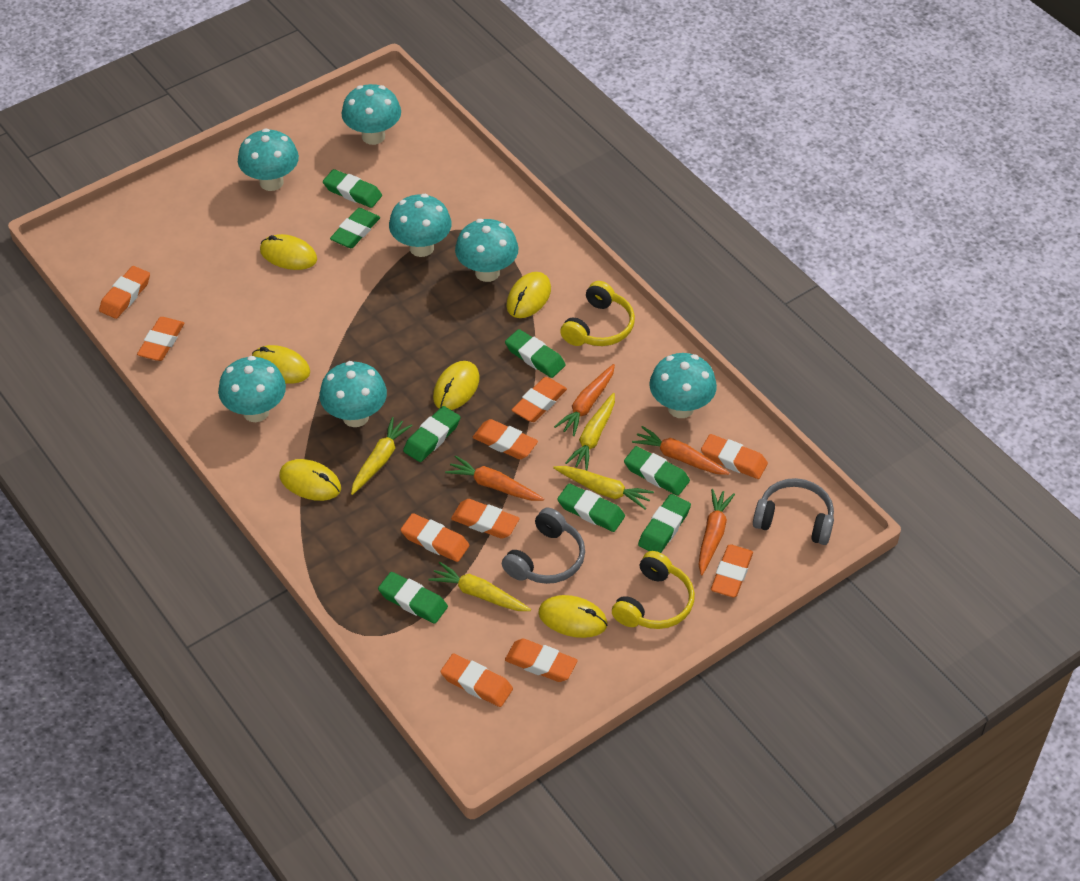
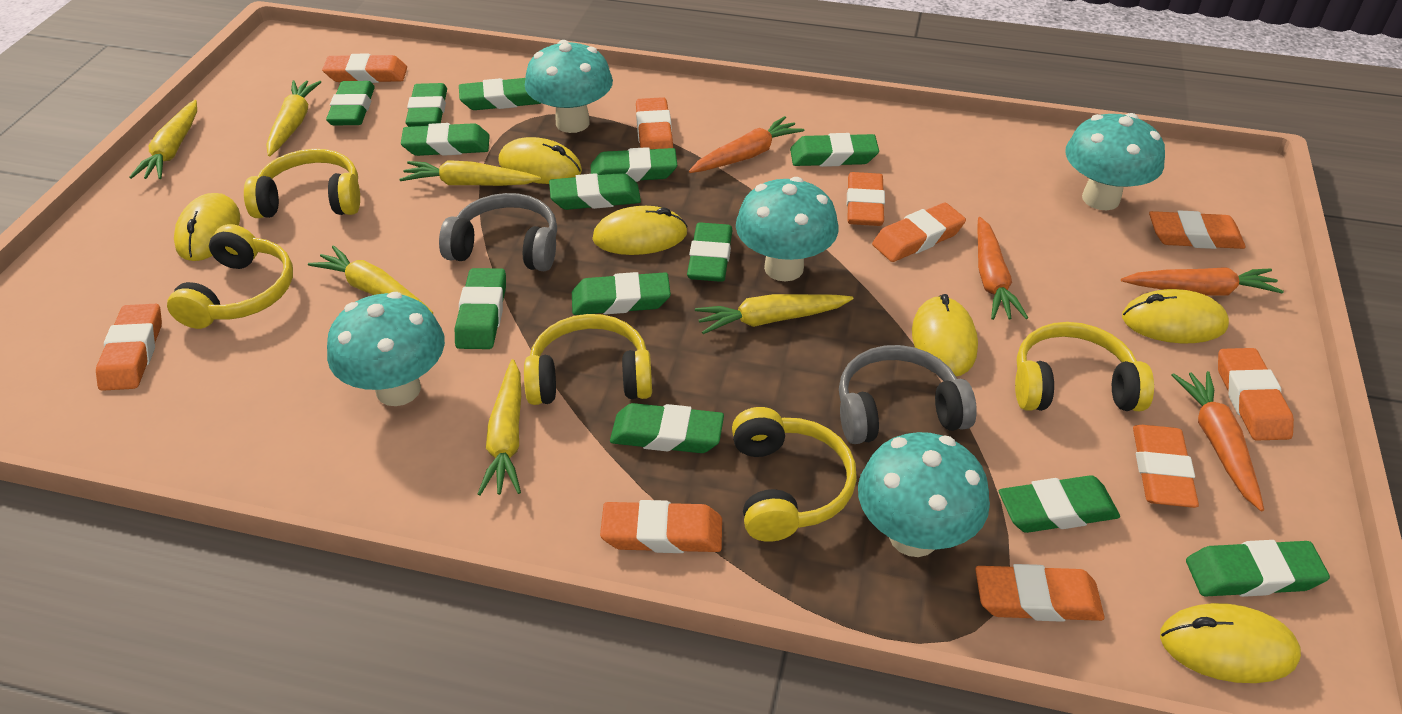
green eraser: 8 -> 13
turquoise mushroom: 7 -> 5
yellow carrot: 4 -> 6
yellow headphones: 2 -> 5

